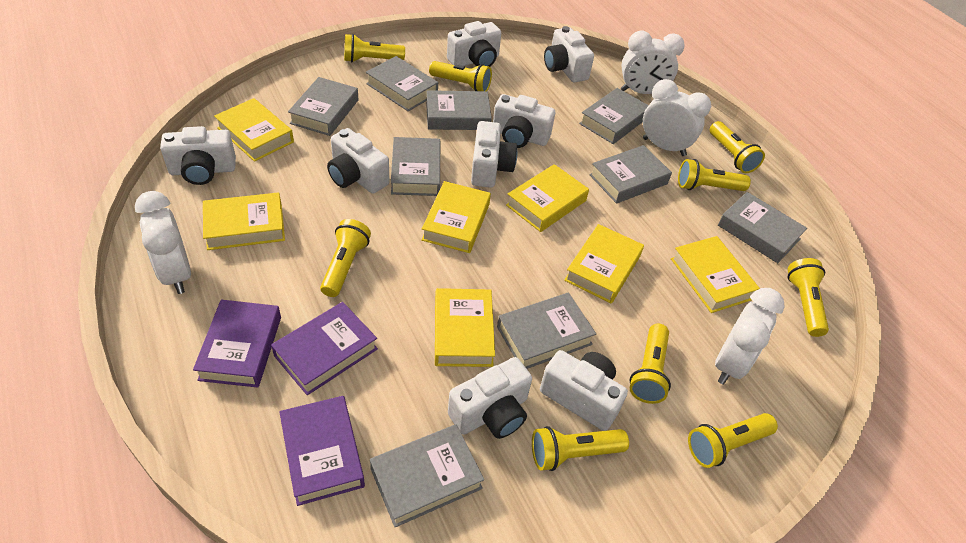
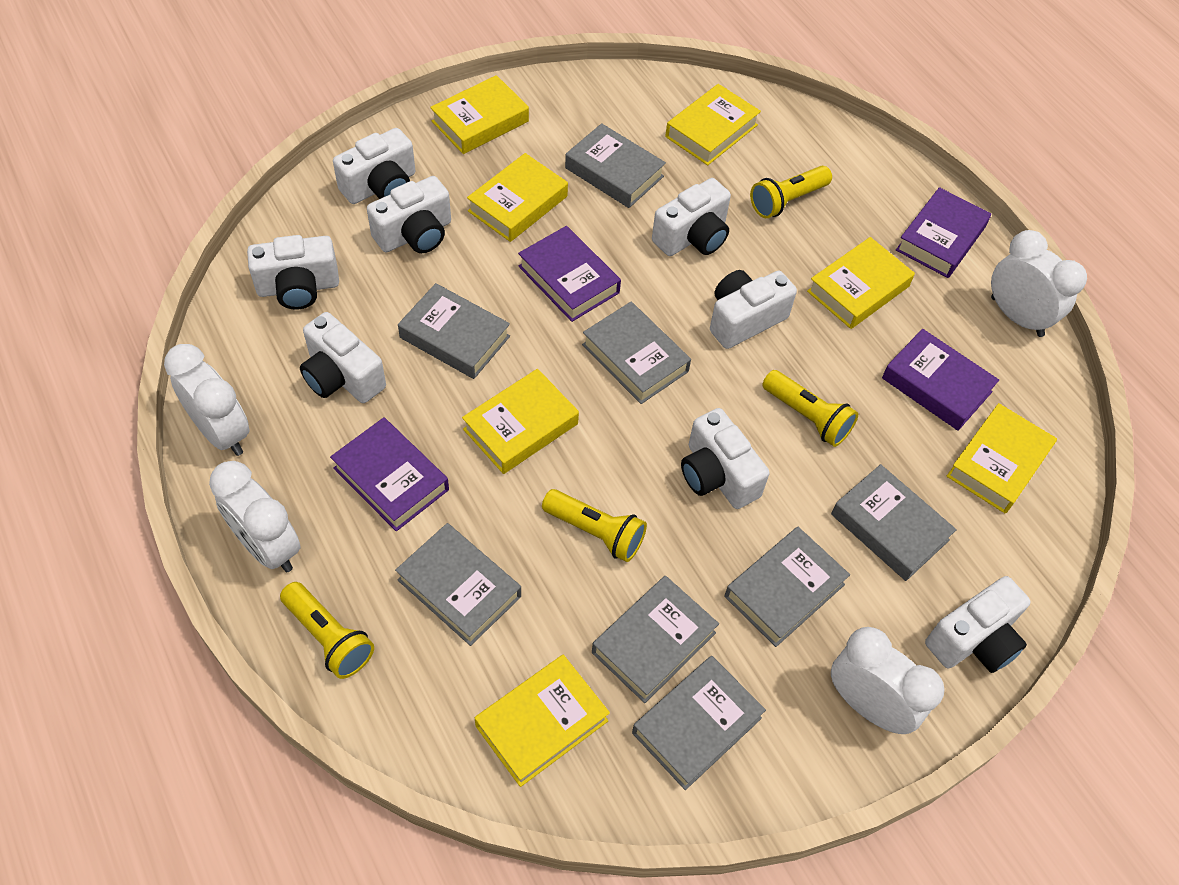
grey book: 9 -> 8
purple book: 3 -> 4
yellow flashlight: 9 -> 4

